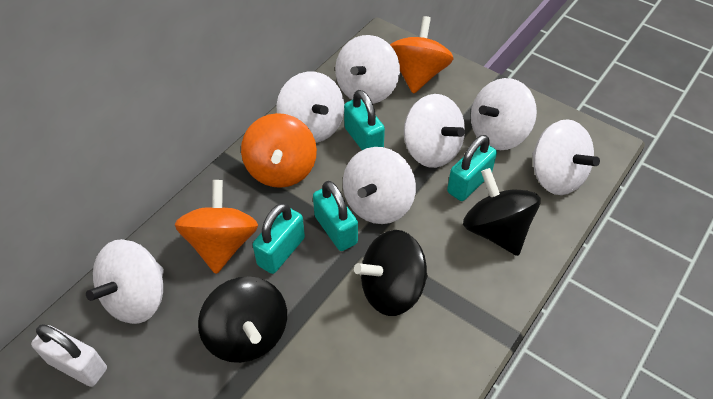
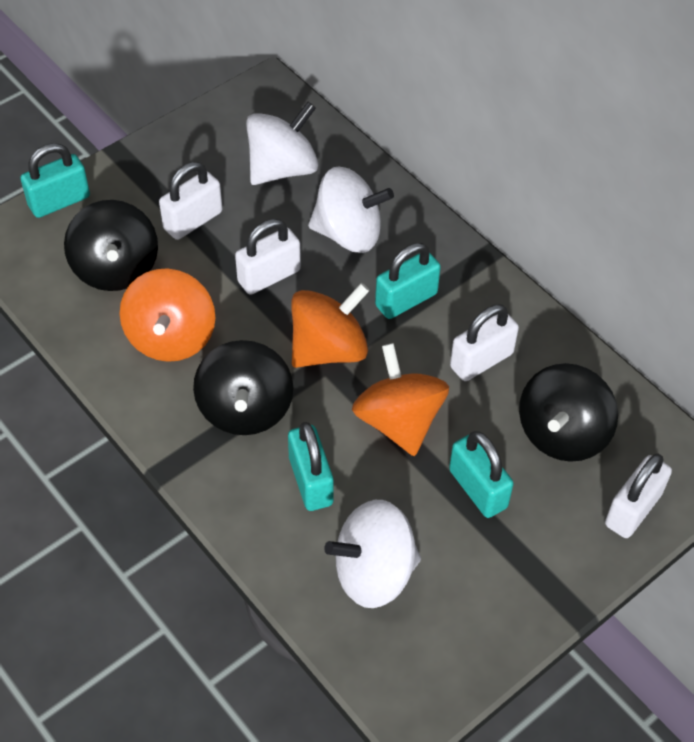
white padlock: 1 -> 4
white spinning top: 7 -> 3

